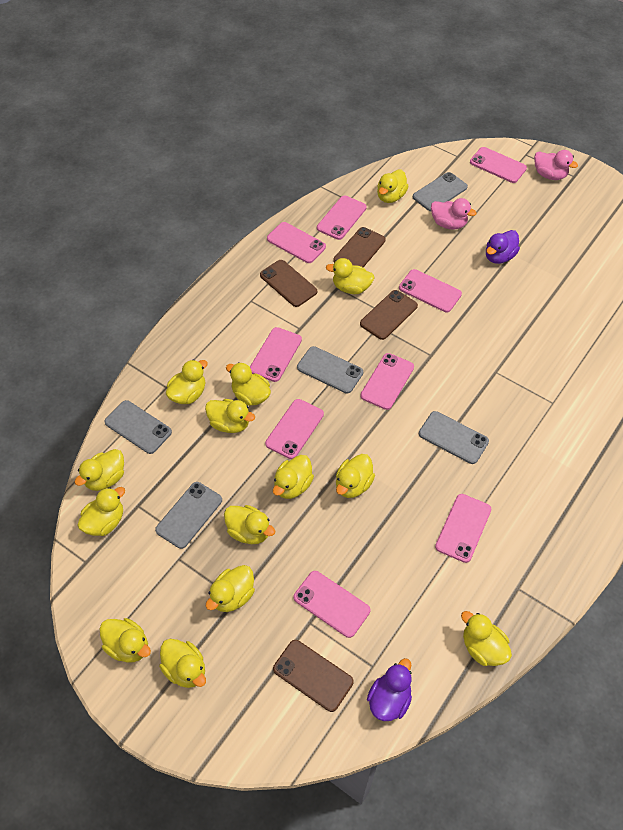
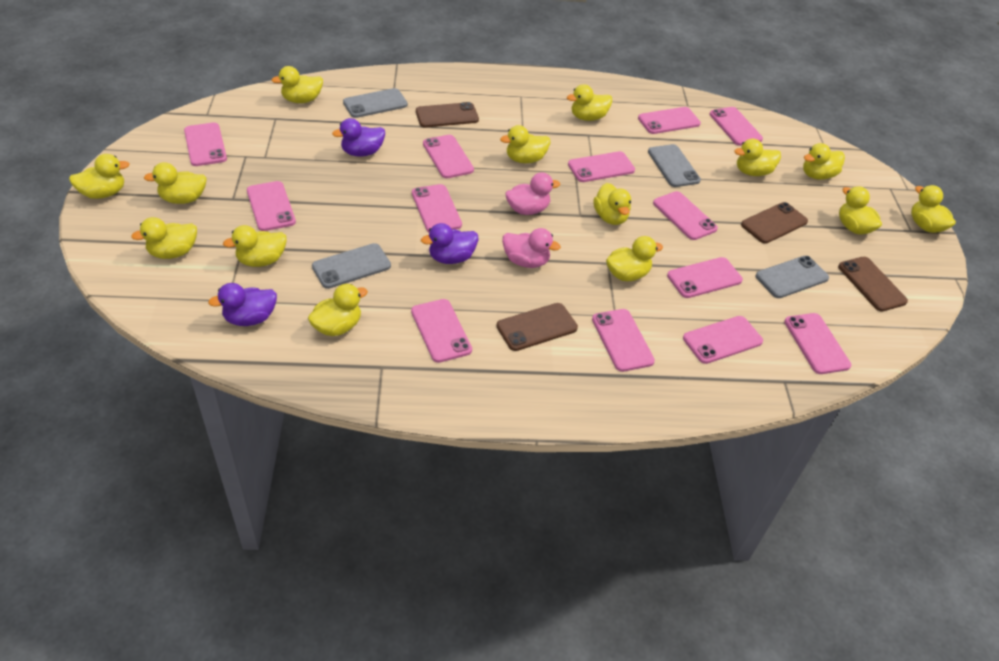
grey phone: 5 -> 4
pink phone: 9 -> 13
purple duck: 2 -> 3

